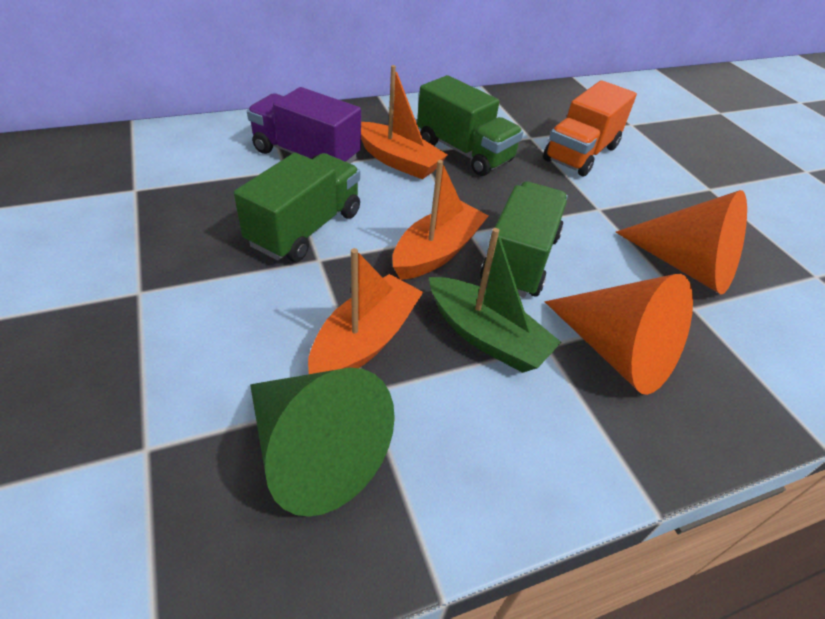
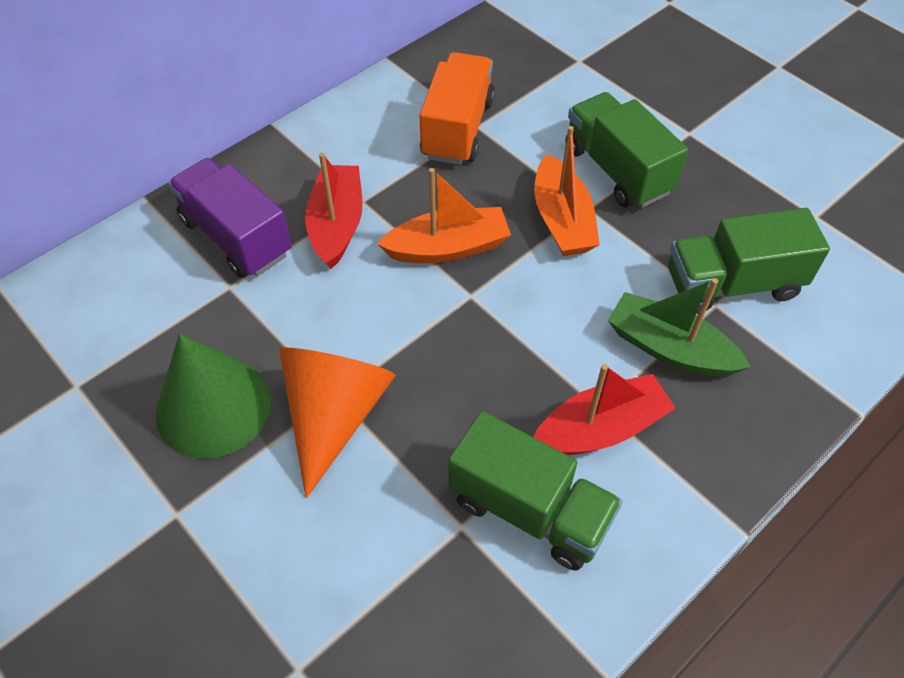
orange boat: 3 -> 2
orange cone: 2 -> 1
red boat: 0 -> 2

